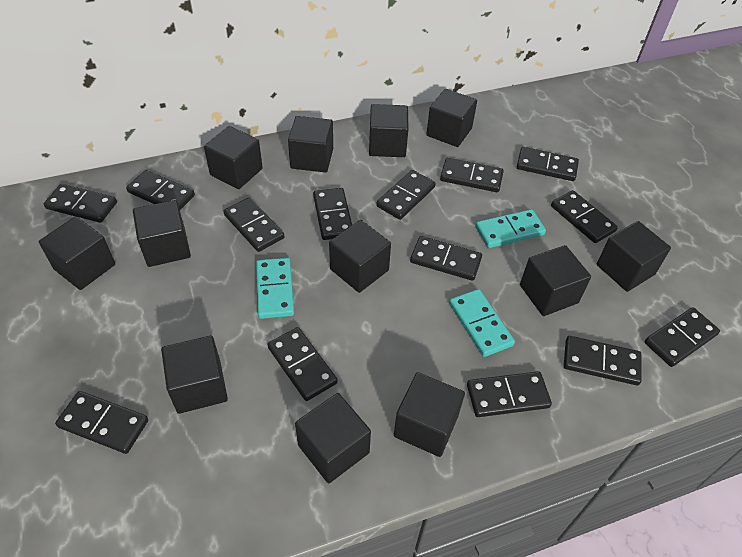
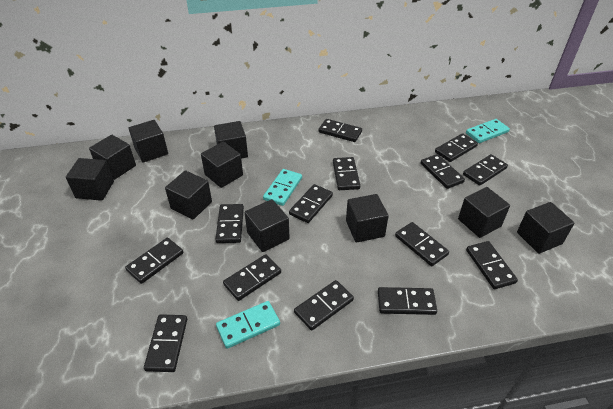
black cube: 12 -> 10

